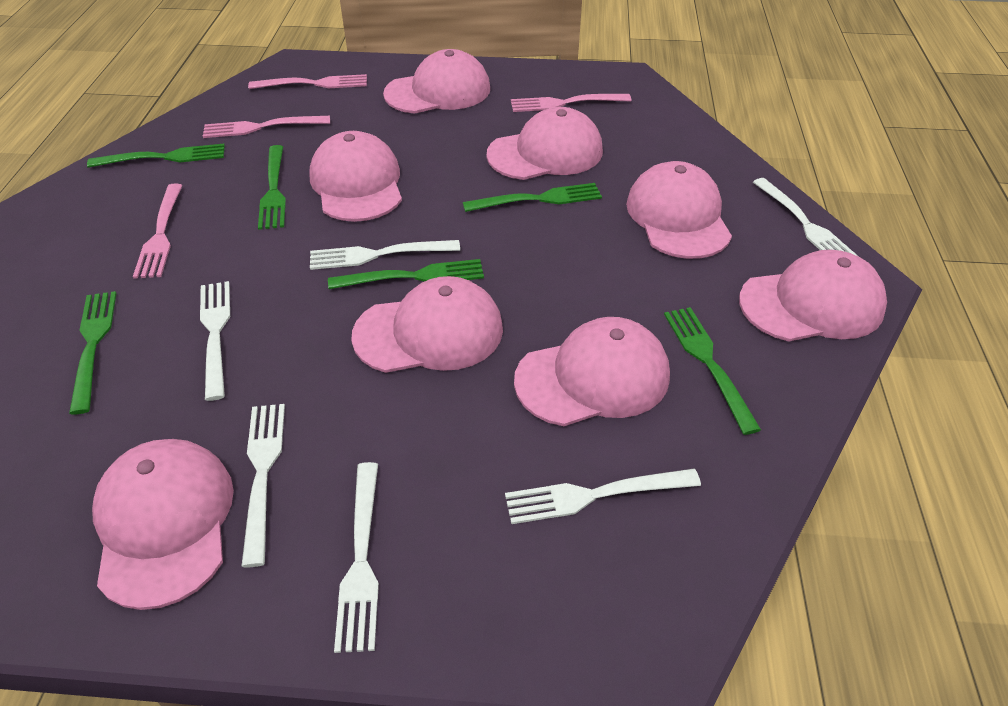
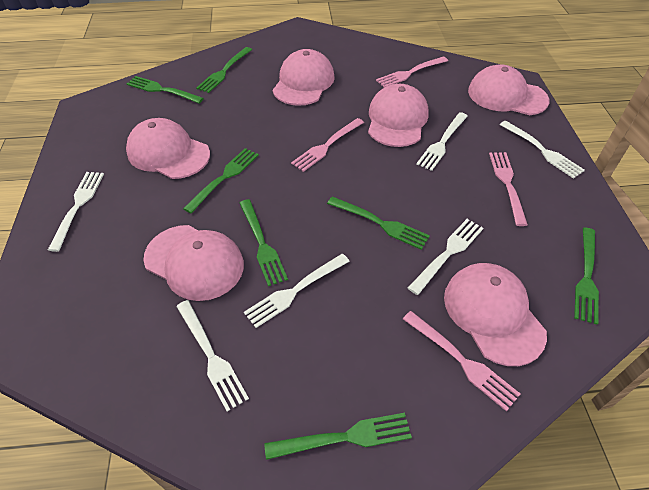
green fork: 6 -> 7
pink cap: 8 -> 6

